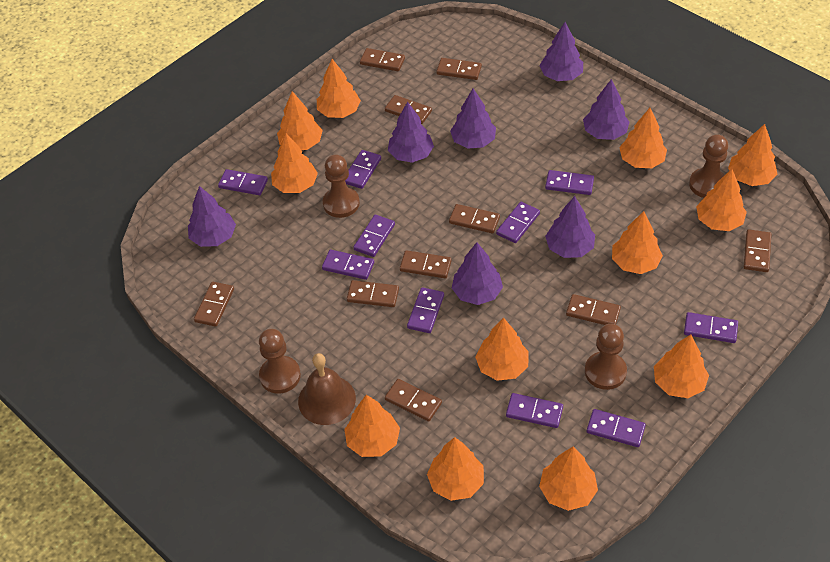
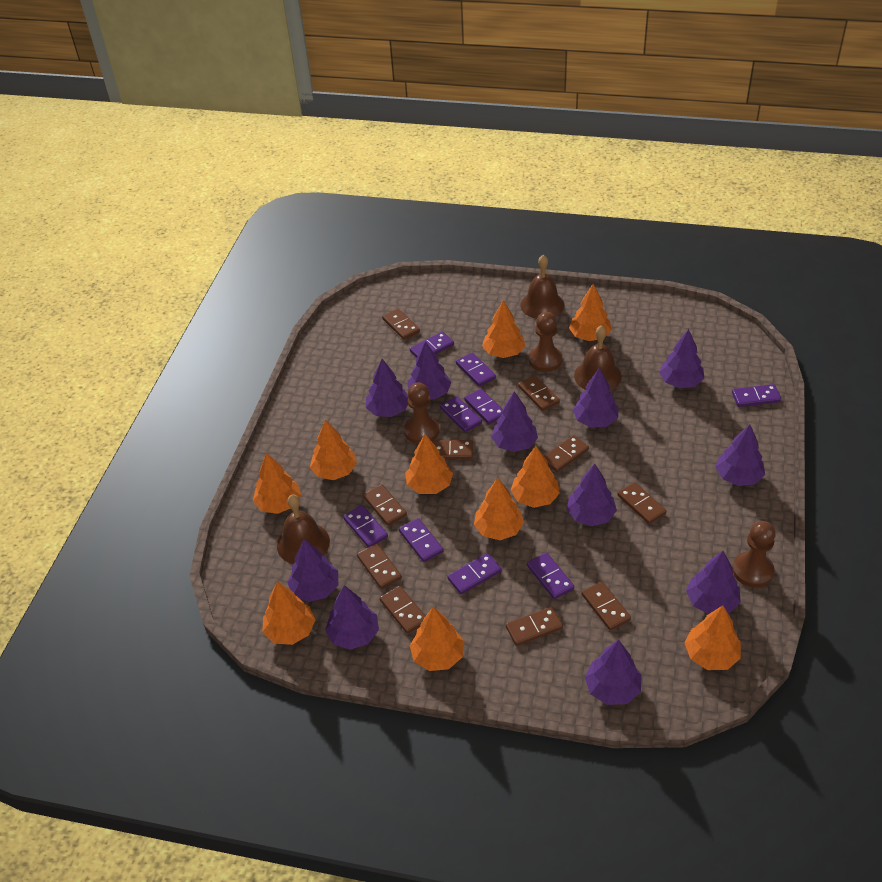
brown bell: 1 -> 3
brown pawn: 4 -> 3
orange tree: 12 -> 10
purple domino: 10 -> 9
purple tree: 7 -> 11

